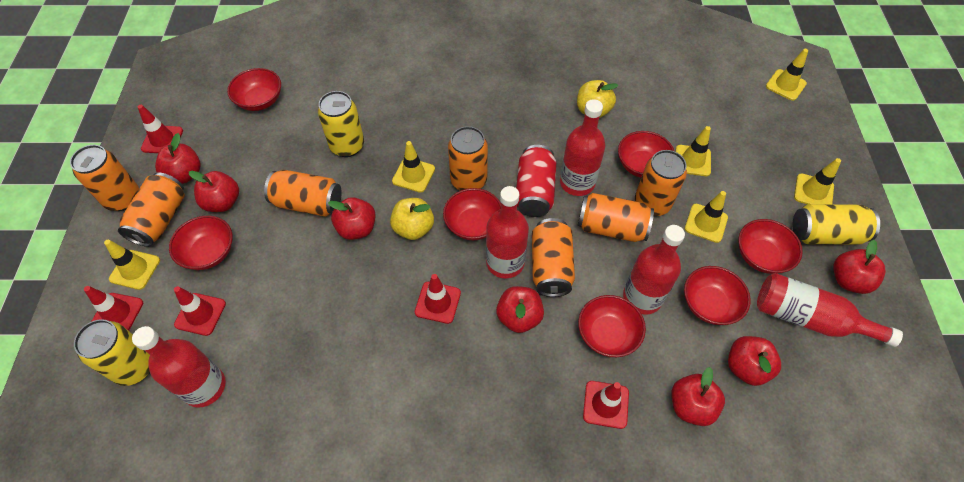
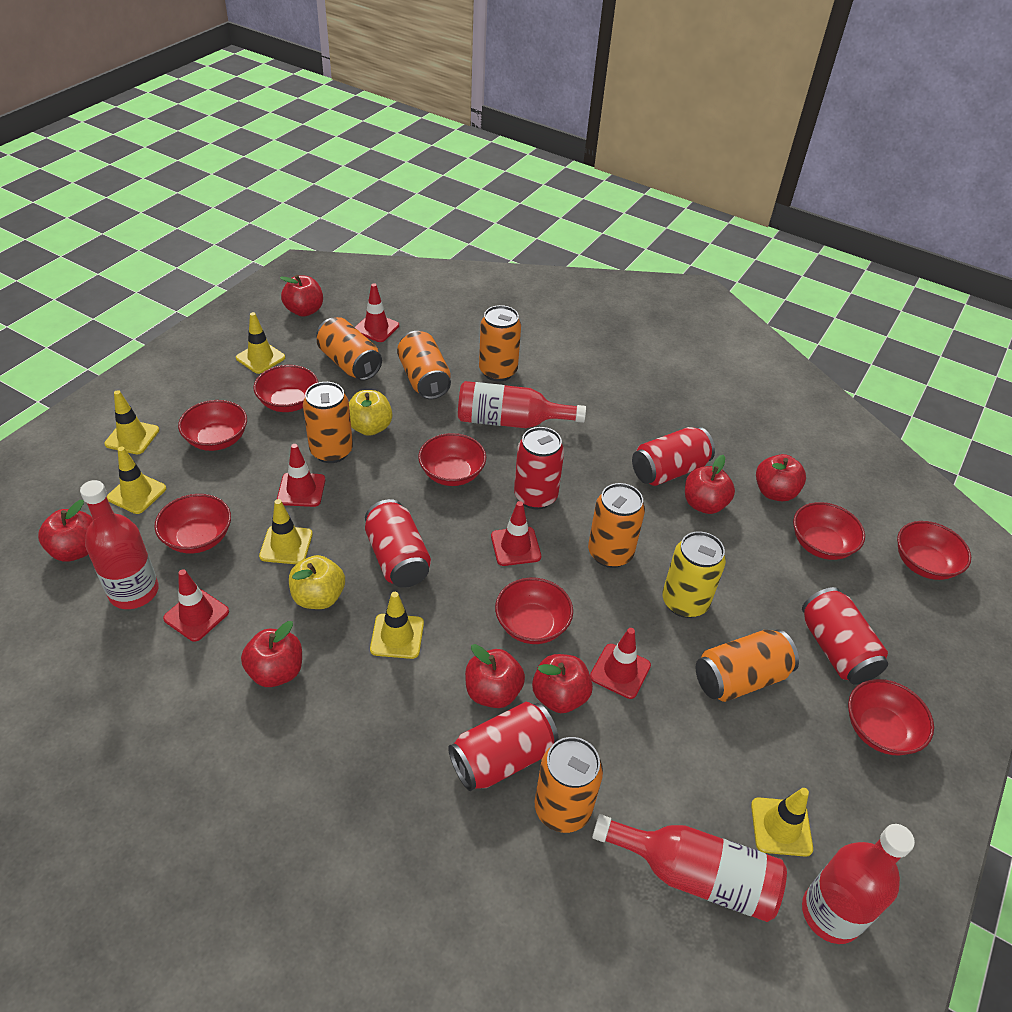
red bottle: 5 -> 4
red bowl: 7 -> 8
red can: 1 -> 5
yellow can: 3 -> 1

